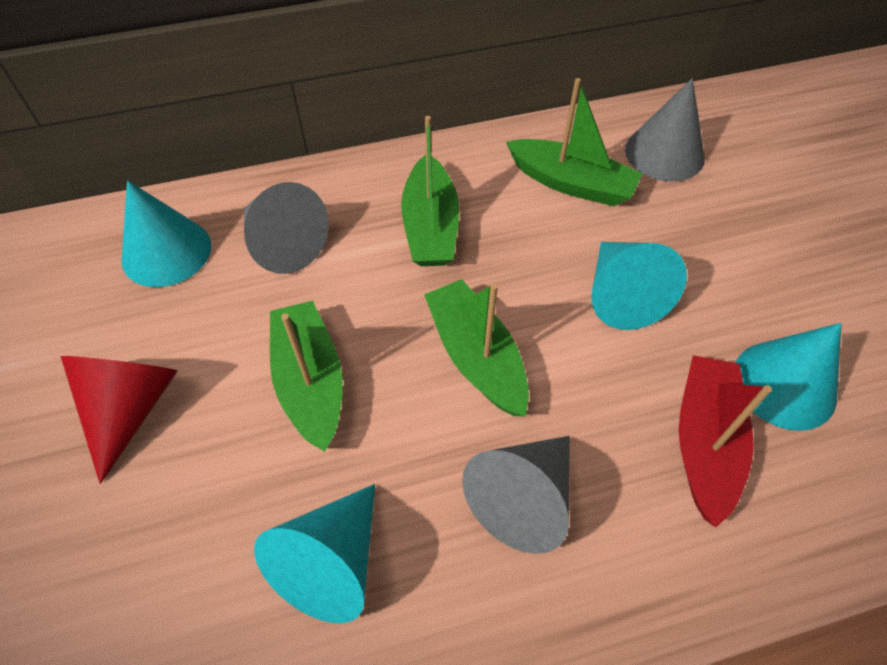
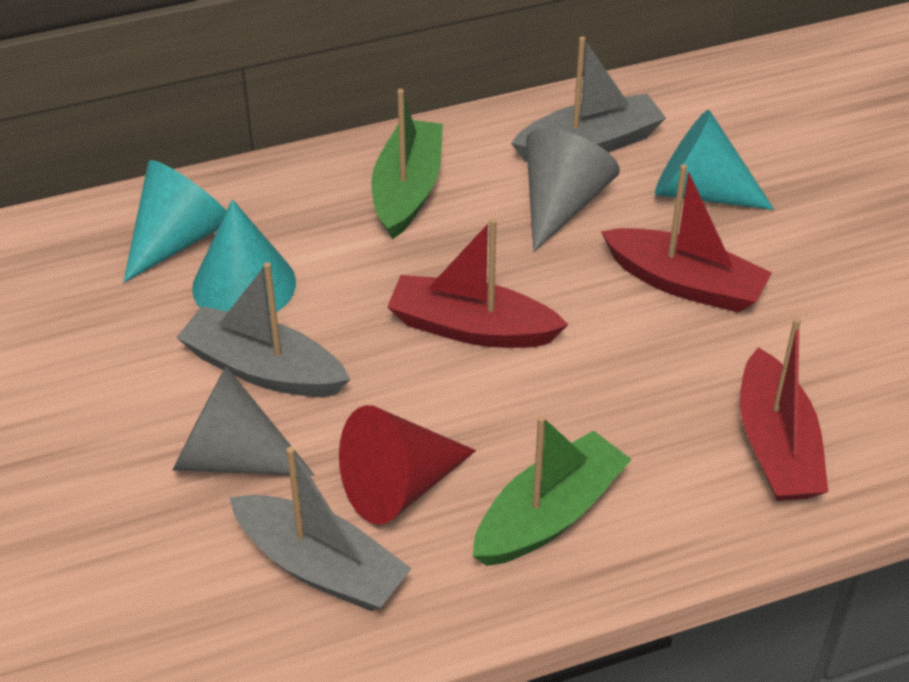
green boat: 4 -> 2
grey boat: 0 -> 3
grey cone: 3 -> 2
red boat: 1 -> 3
turquoise cone: 4 -> 3

